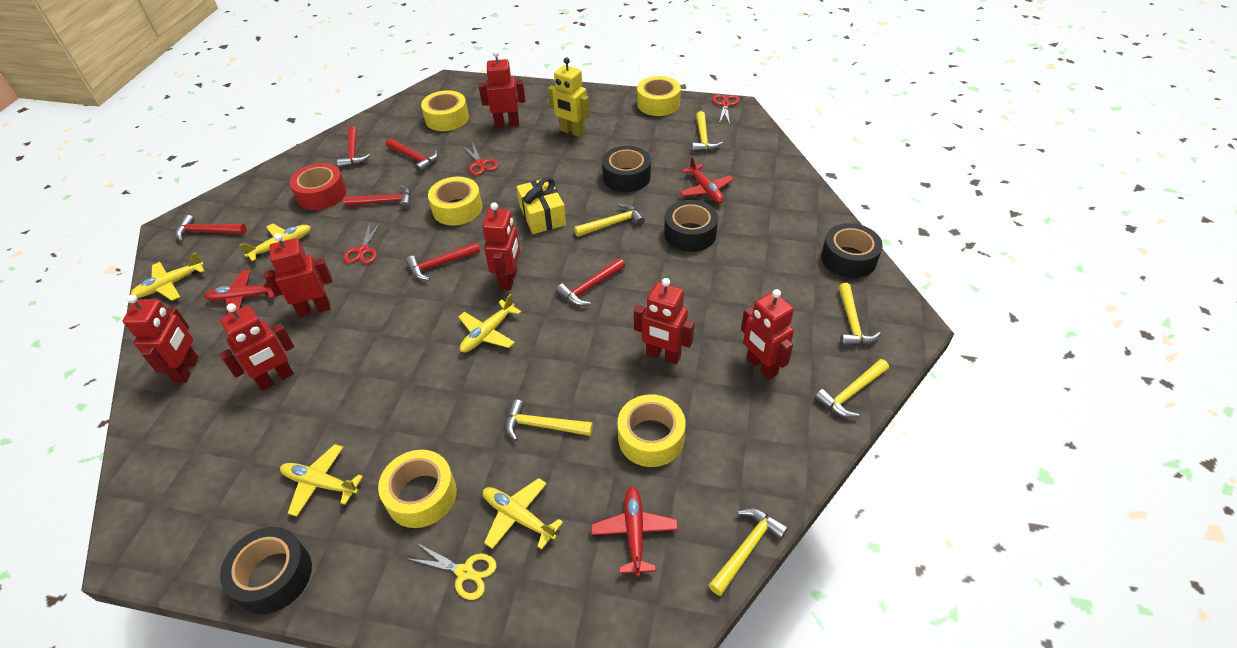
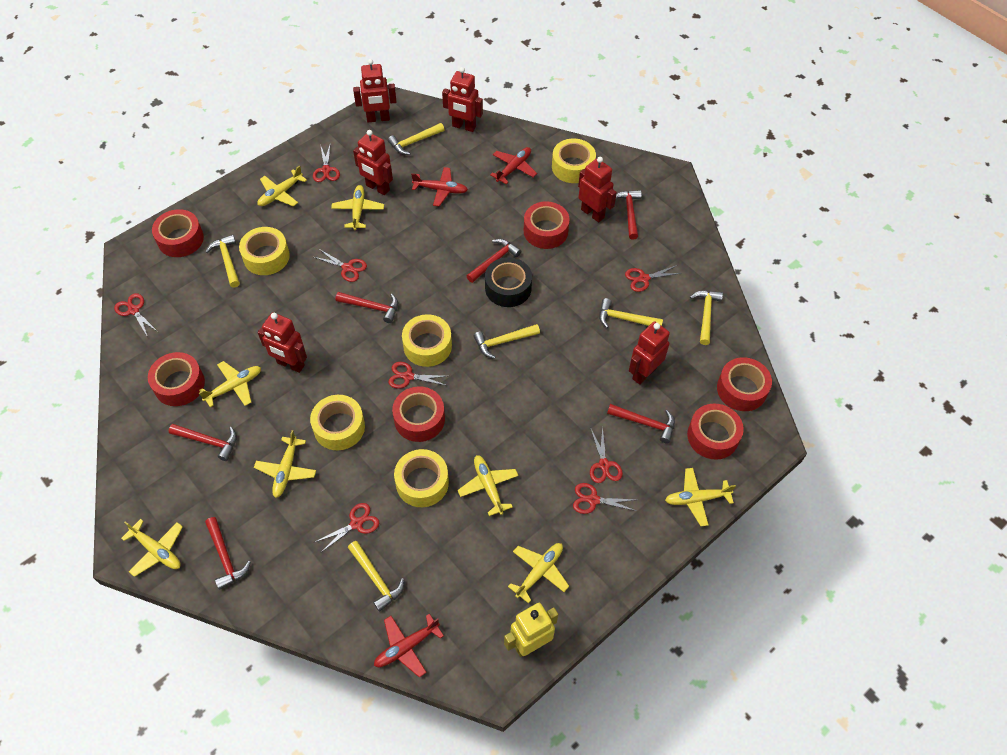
black tape: 4 -> 1
red robot: 7 -> 6
red scissors: 3 -> 8
red tape: 1 -> 6
yellow gift: 1 -> 0
yellow plane: 5 -> 8
yellow scissors: 1 -> 0

